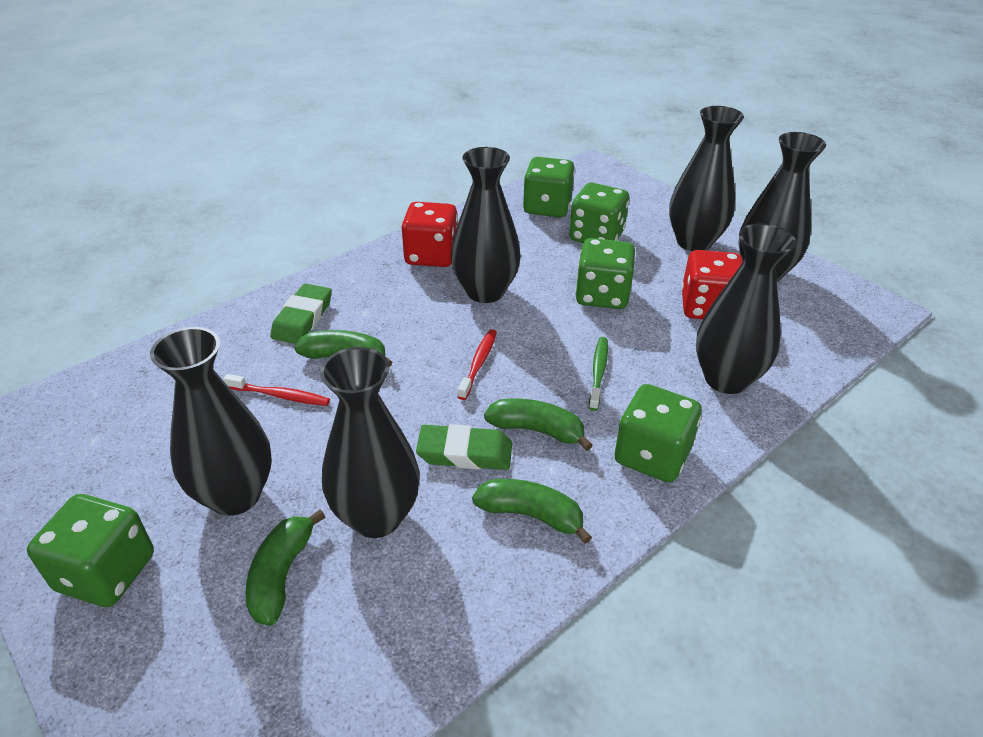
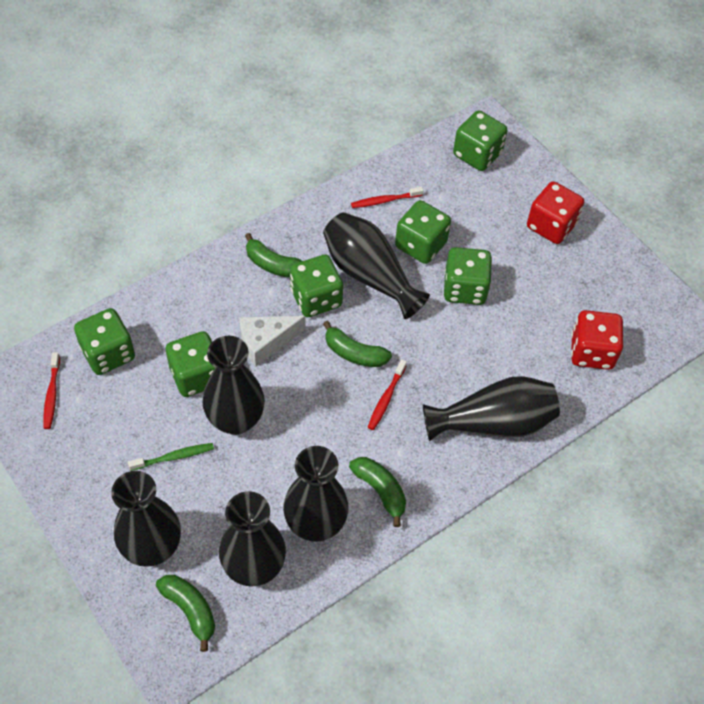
green dice: 5 -> 6
green eraser: 2 -> 0
red toothbrush: 2 -> 3
white cheese: 0 -> 1

